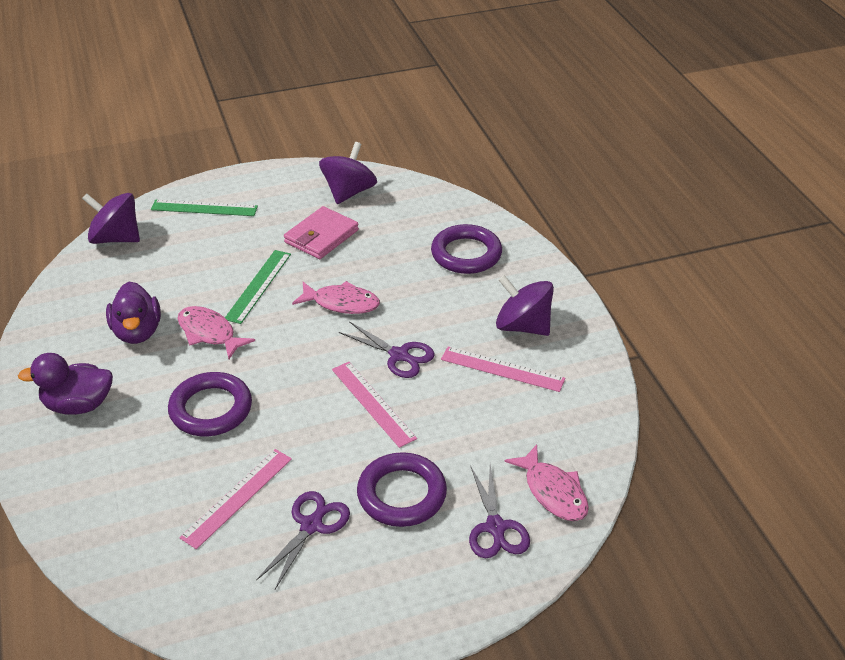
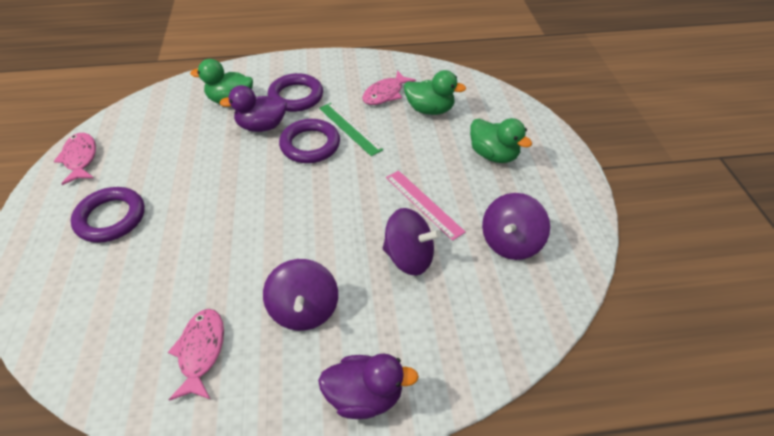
green duck: 0 -> 3
green ruler: 2 -> 1
pink ruler: 3 -> 1
pink wallet: 1 -> 0
purple scissors: 3 -> 0

